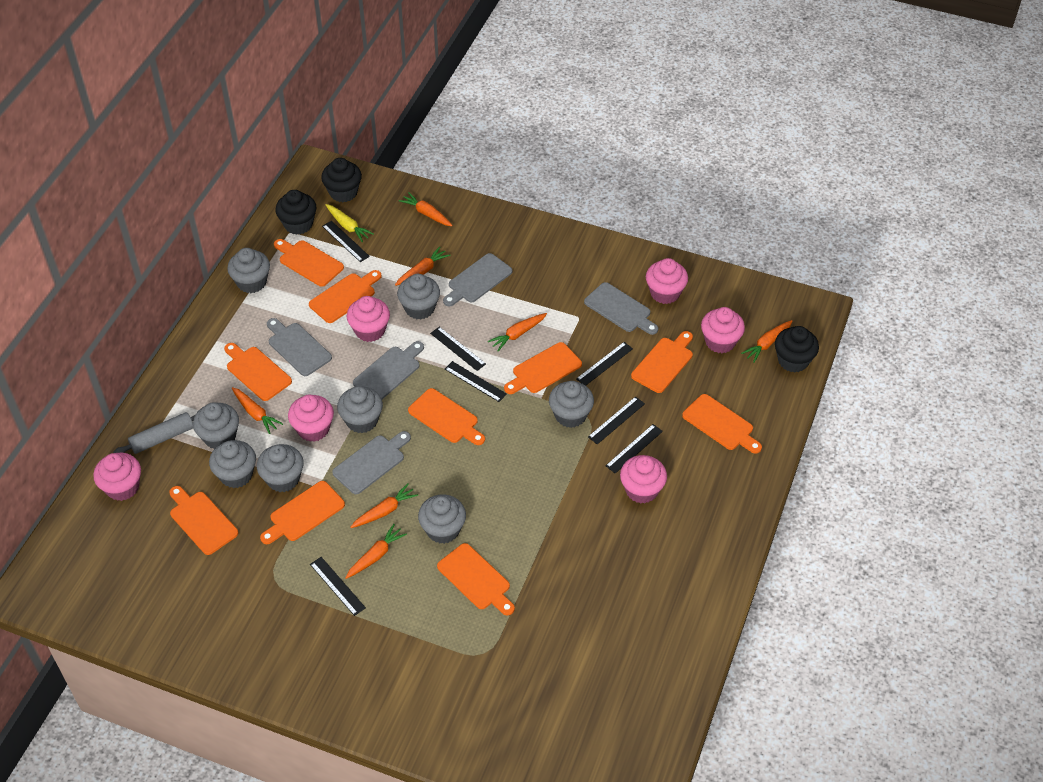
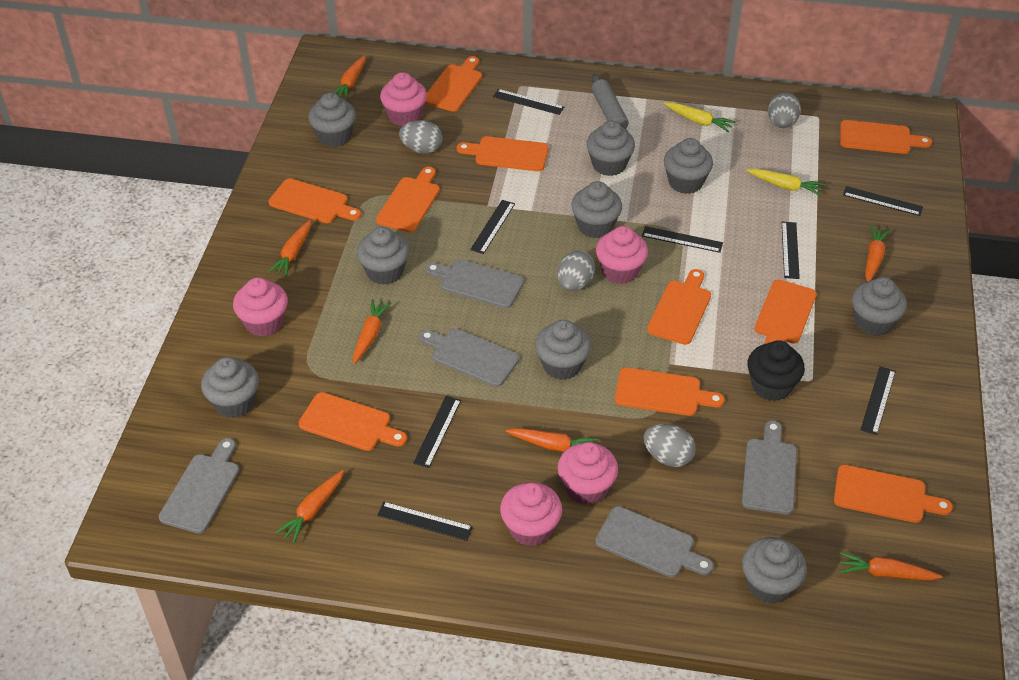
black cupcake: 3 -> 1
black ruler: 7 -> 8
grey cupcake: 8 -> 9
grey egg: 0 -> 4
pink cupcake: 6 -> 5
yellow carrot: 1 -> 2

